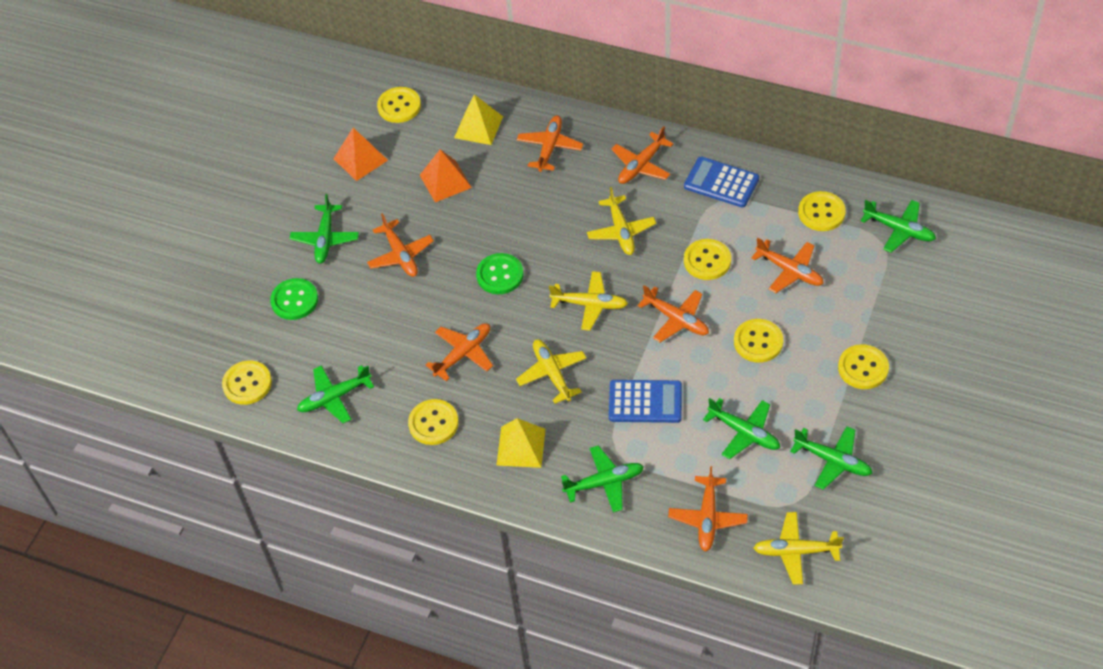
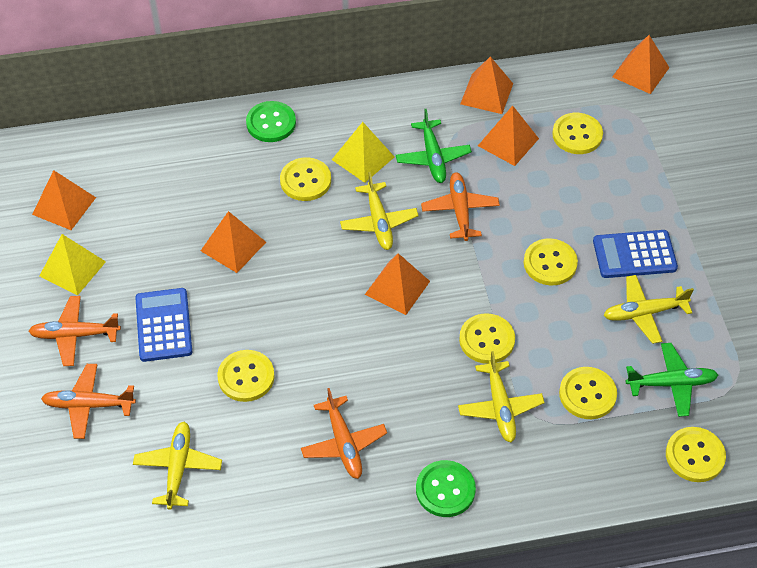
green plane: 6 -> 2
orange plane: 7 -> 4
orange pyramid: 2 -> 6

